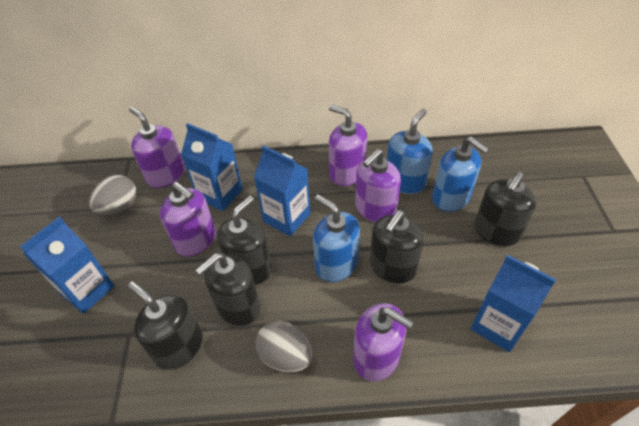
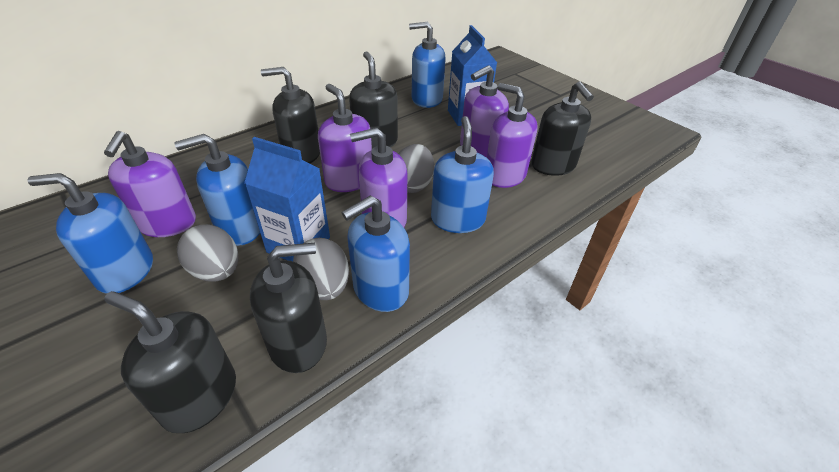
blue carton: 4 -> 2
blue soap dispenser: 3 -> 5
grey egg: 2 -> 3

